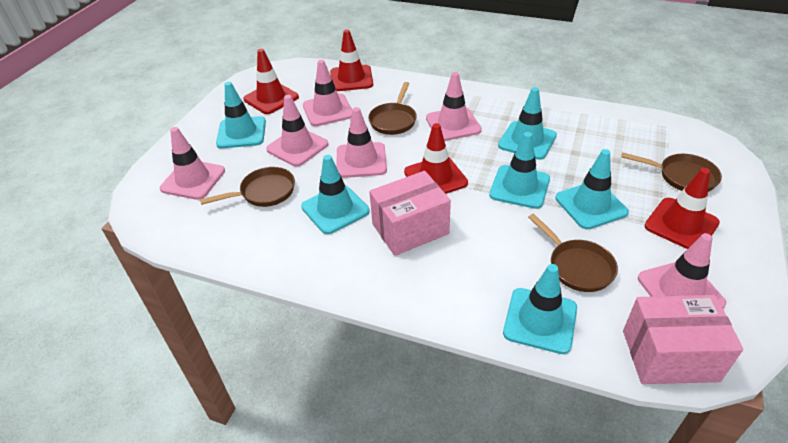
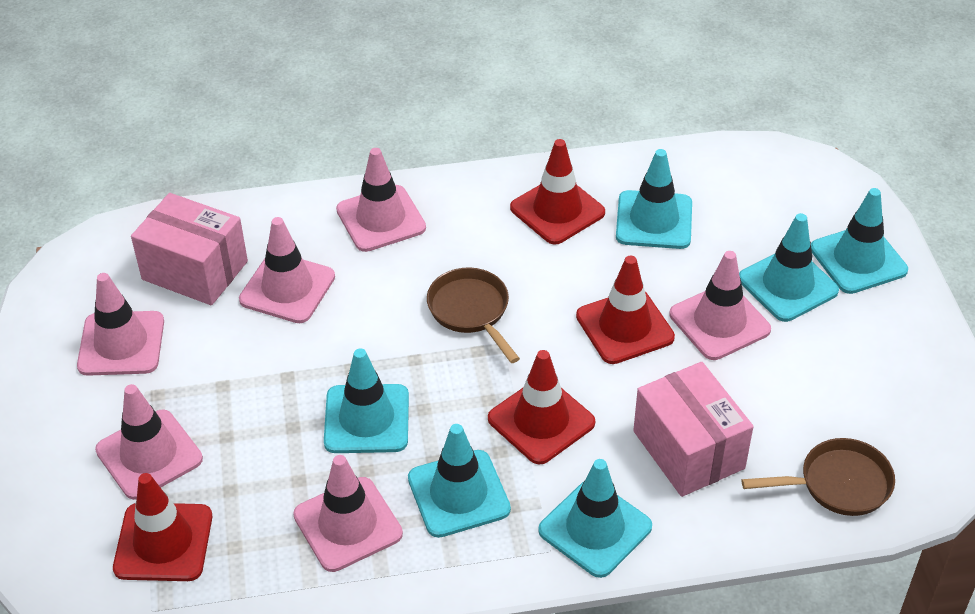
brown pan: 4 -> 2

